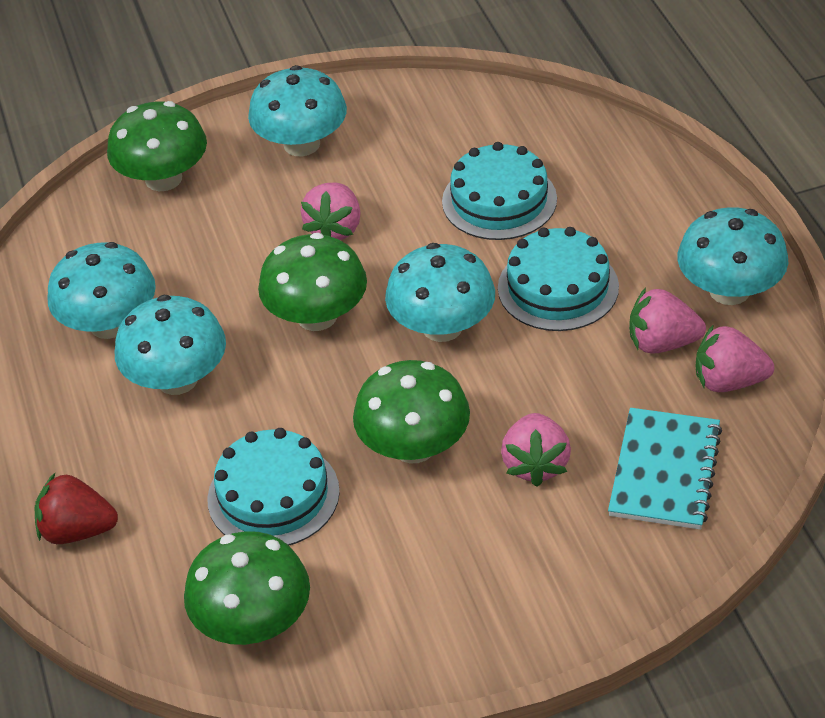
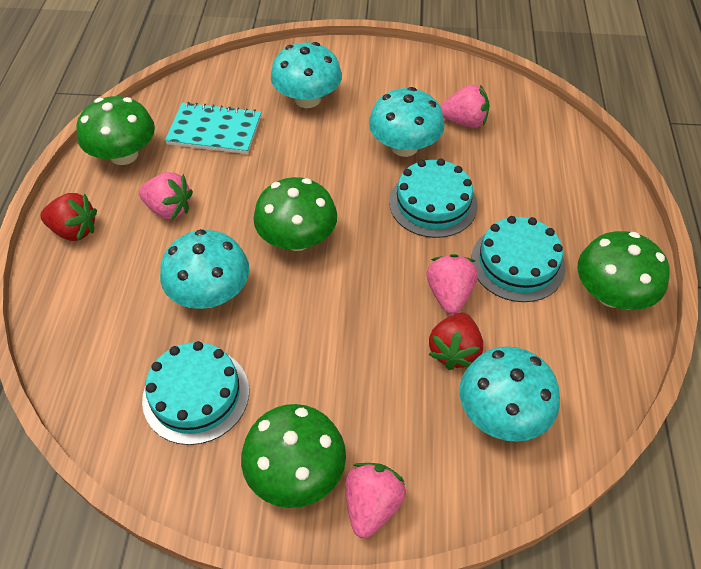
red strawberry: 1 -> 2
turquoise mushroom: 5 -> 4

